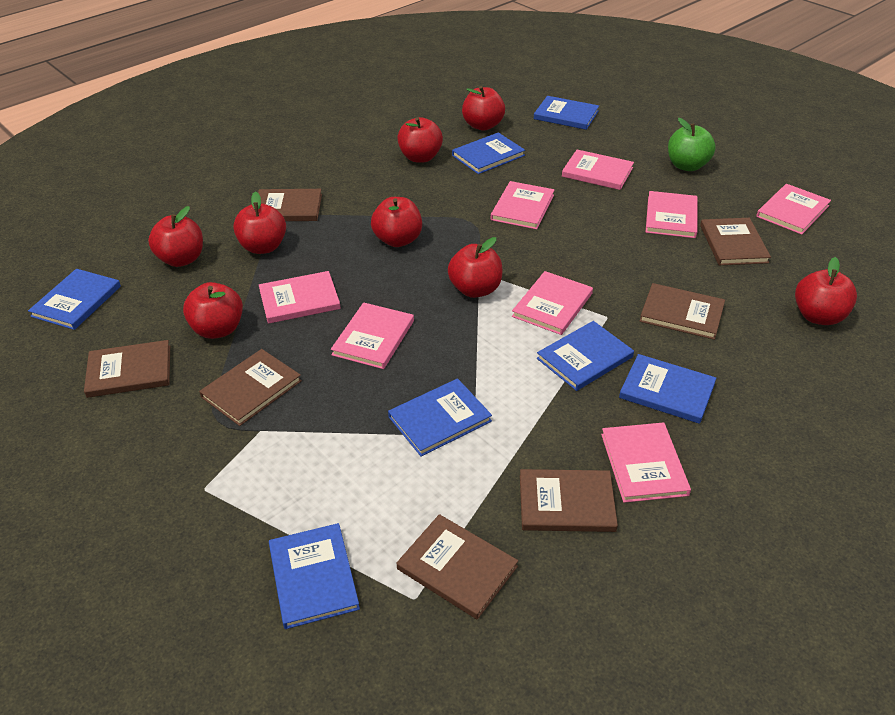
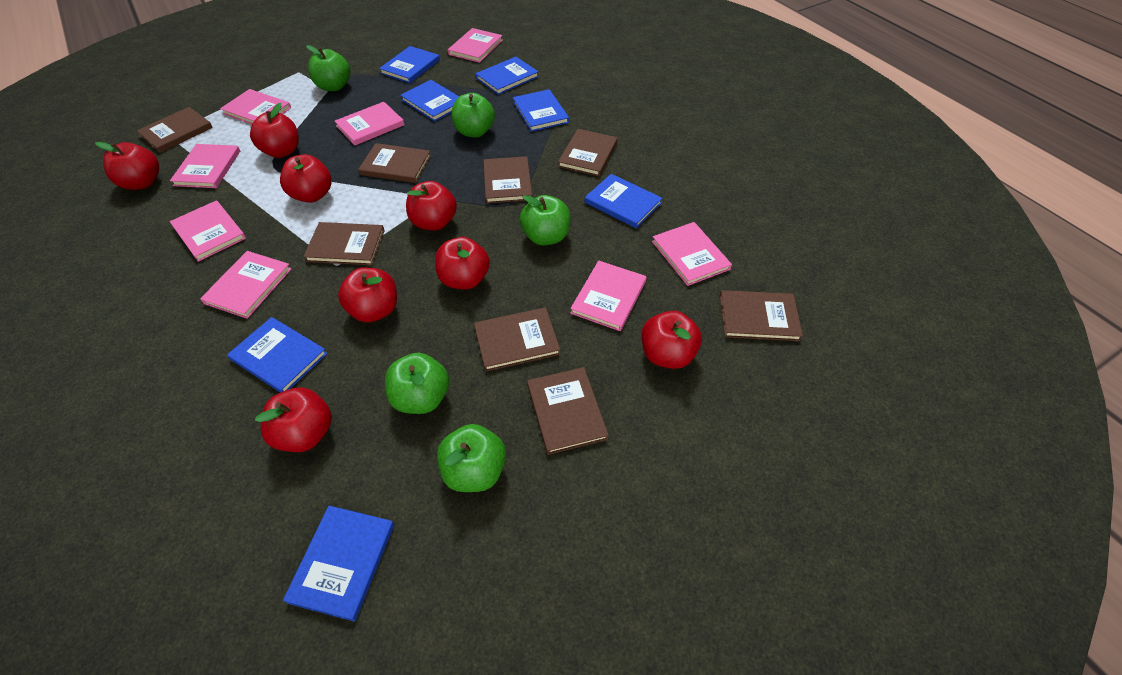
brown book: 7 -> 8
green apple: 1 -> 5

